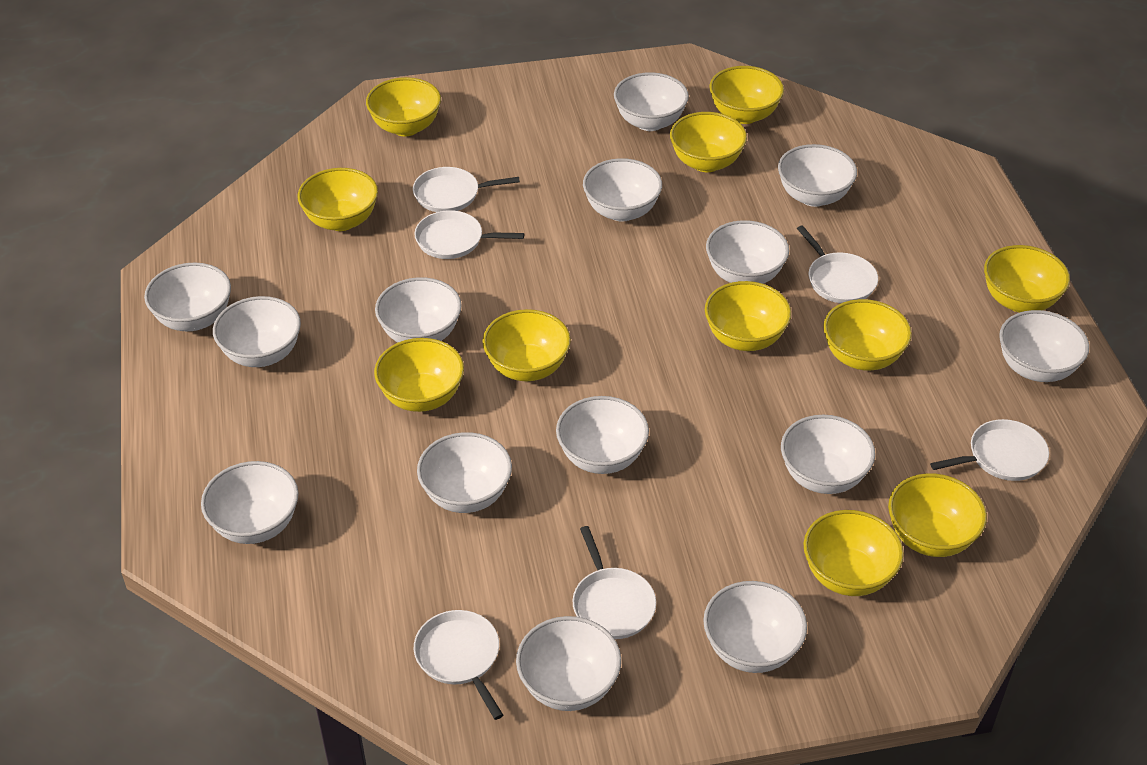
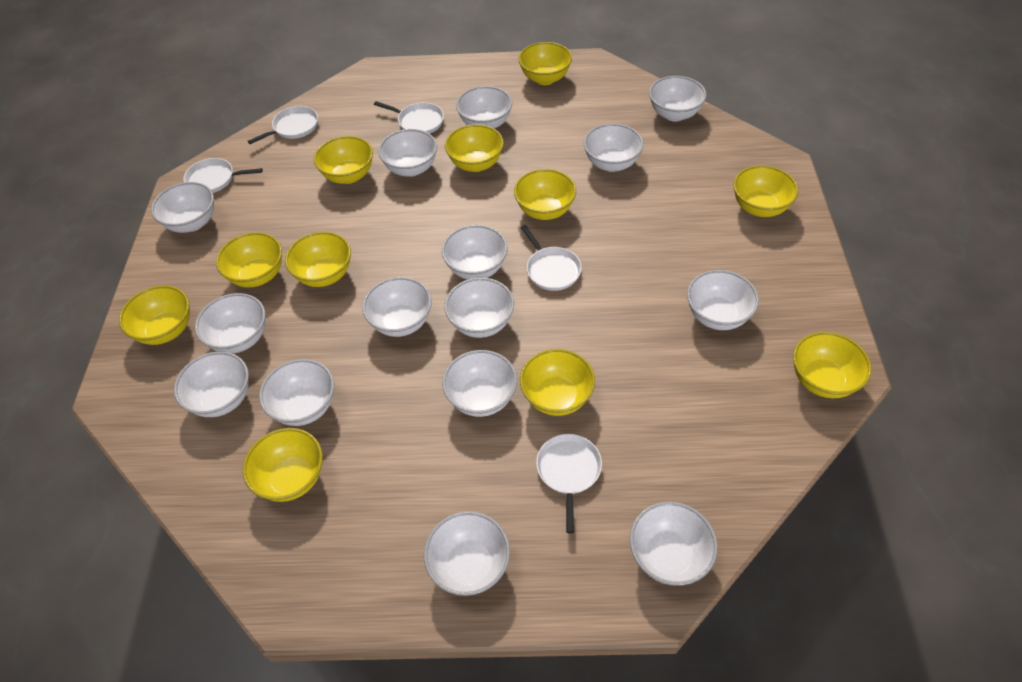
white bowl: 14 -> 15
white pan: 6 -> 5

